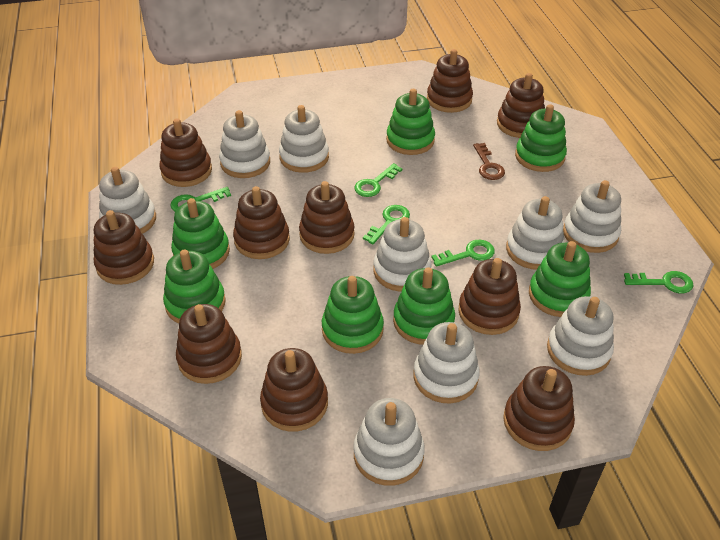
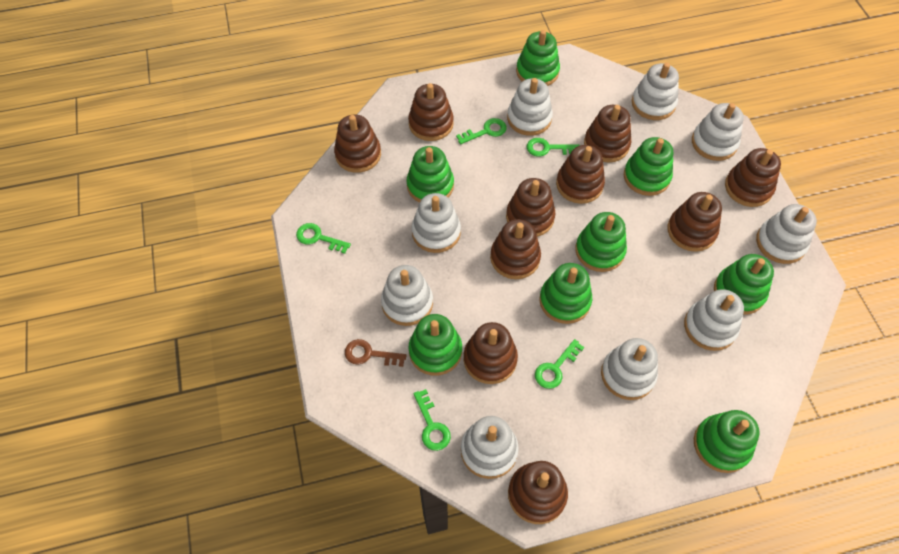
green stacking toy: 7 -> 8

